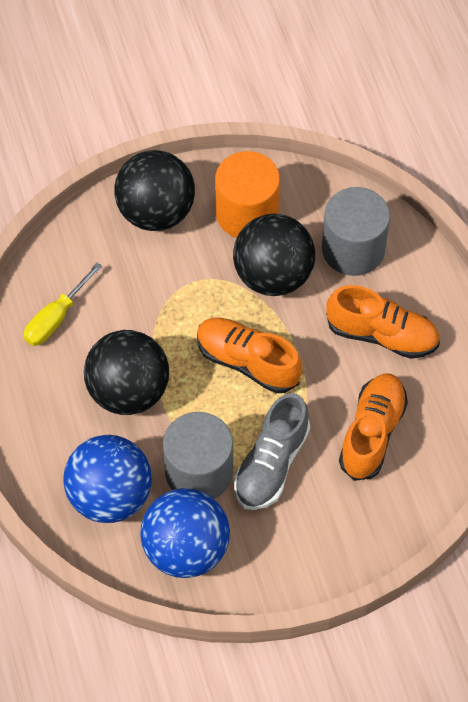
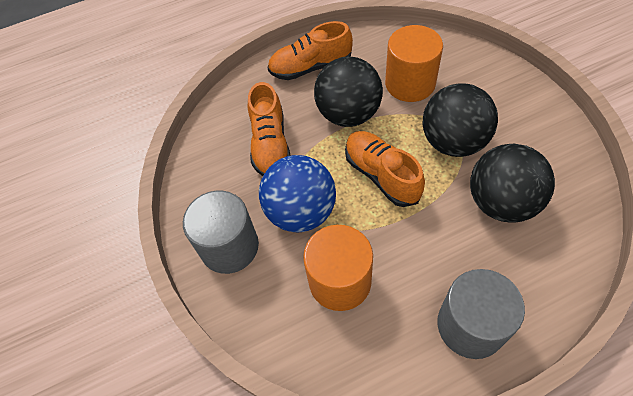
blue ball: 2 -> 1
grey shoe: 1 -> 0
orange cylinder: 1 -> 2
yellow screwdriver: 1 -> 0

